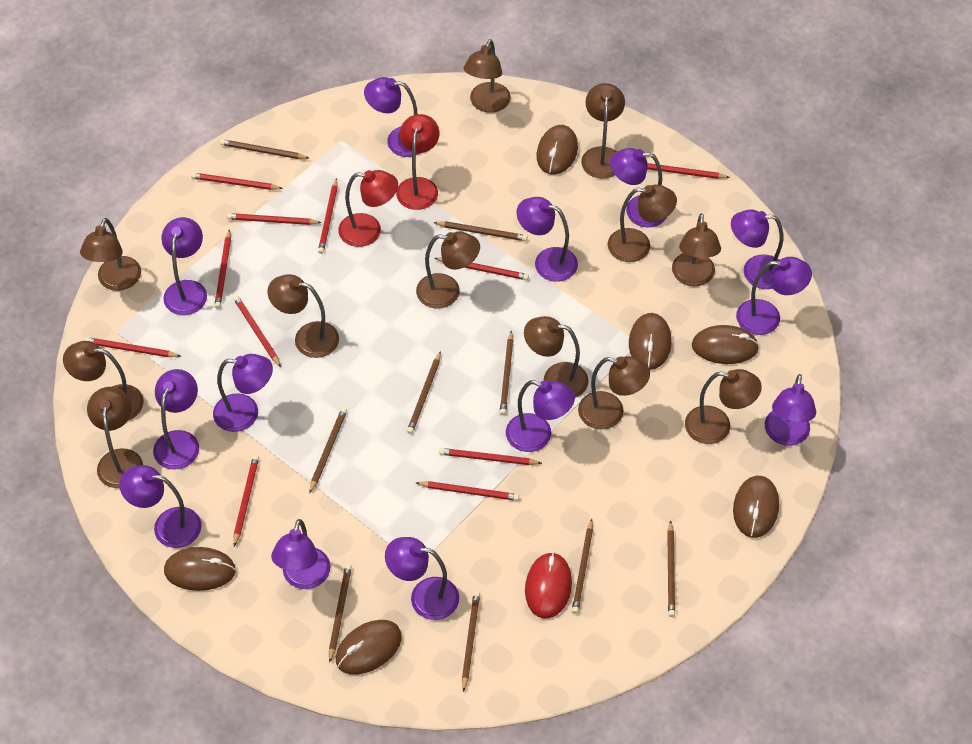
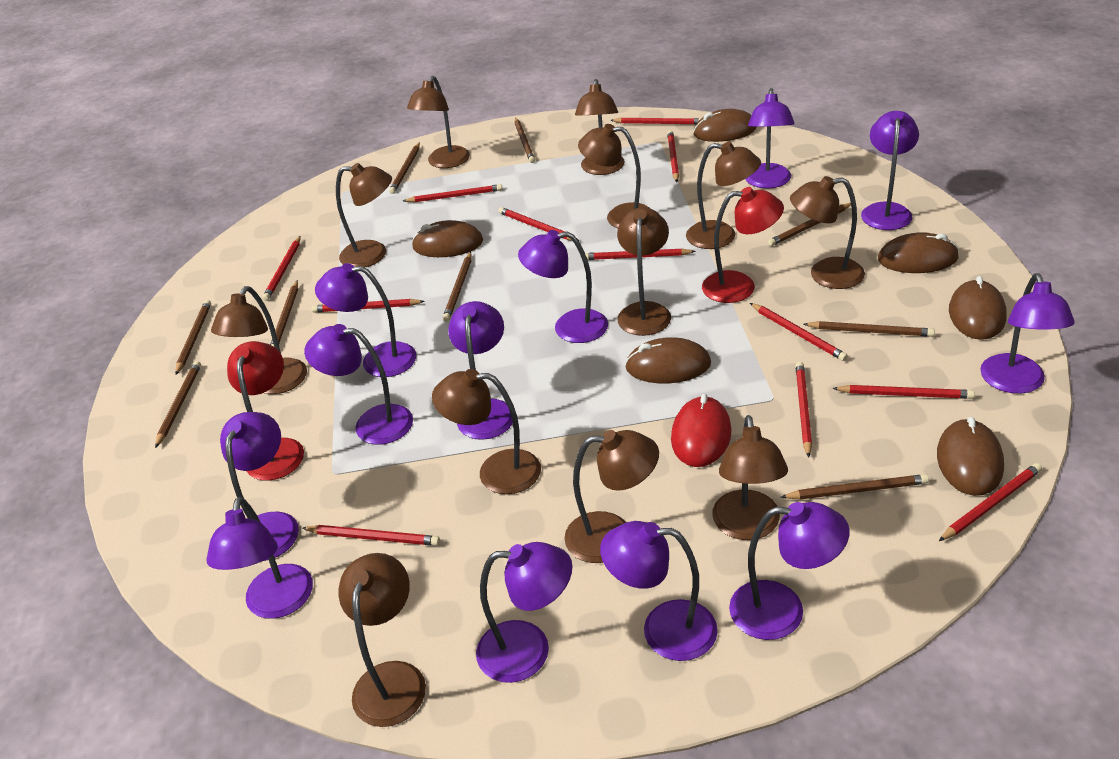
purple lamp: 13 -> 12
red pencil: 11 -> 12

